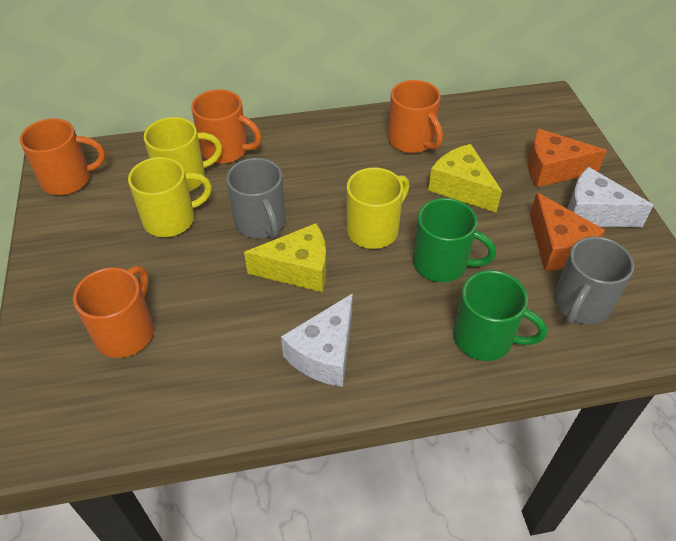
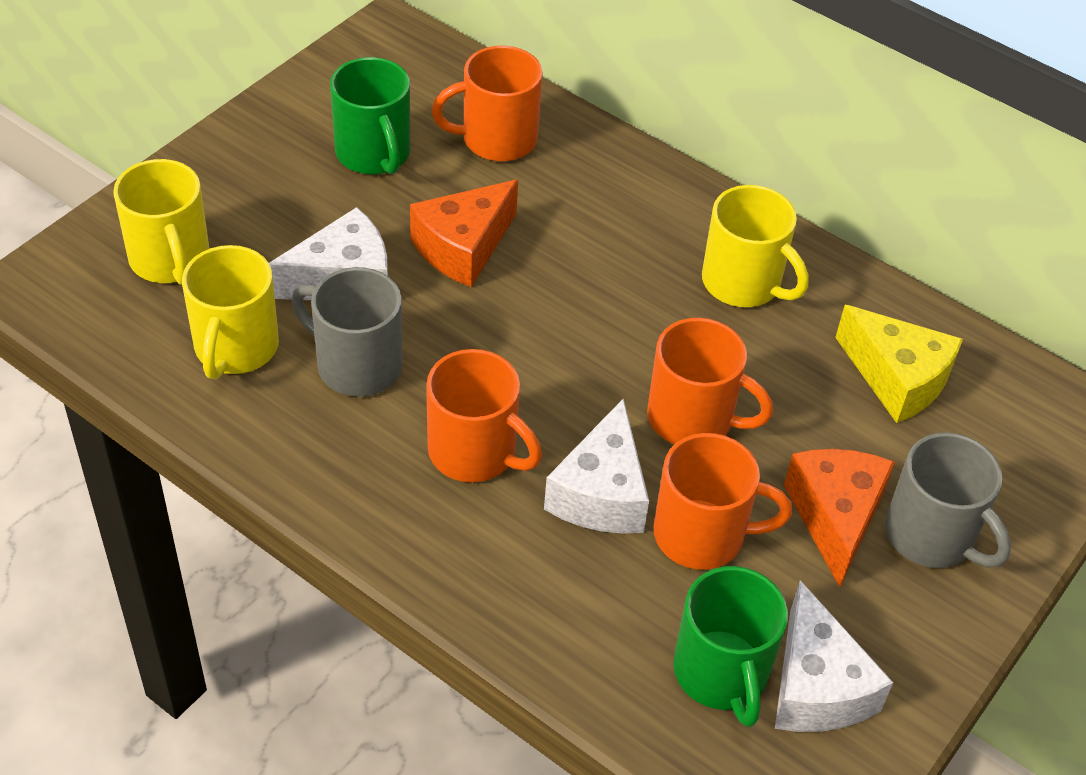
white cheese: 2 -> 3
yellow cheese: 2 -> 1

